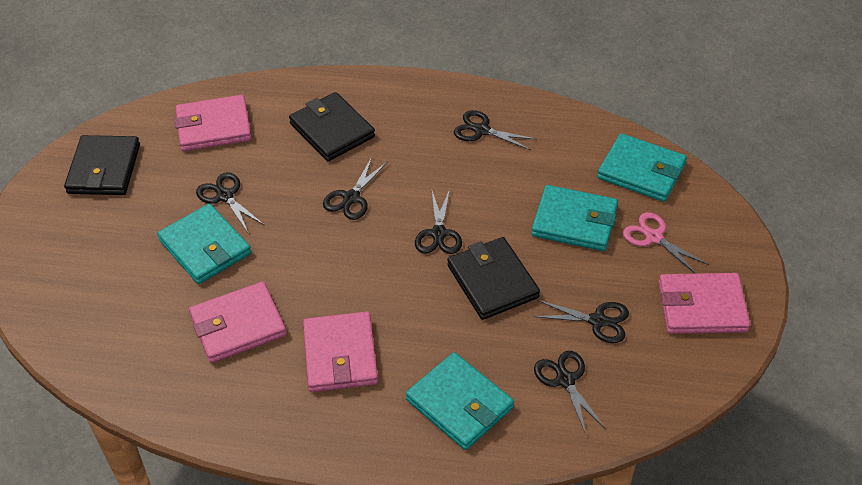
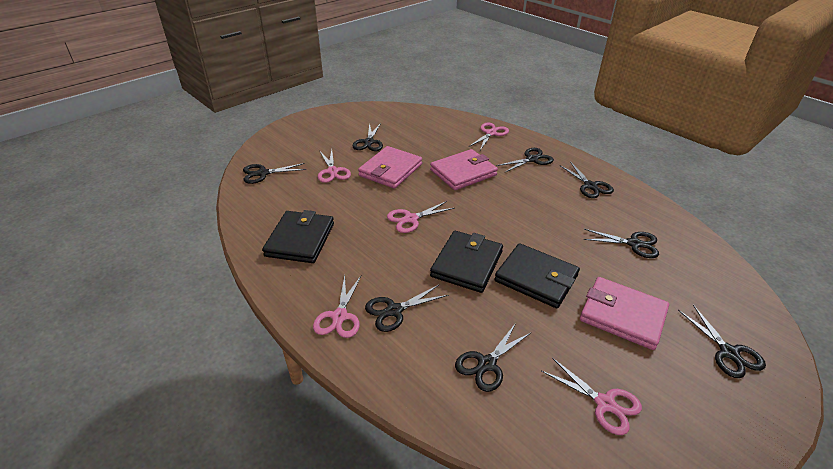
black scissors: 6 -> 8
pink scissors: 1 -> 5
pink wallet: 4 -> 3
turquoise wallet: 4 -> 0

